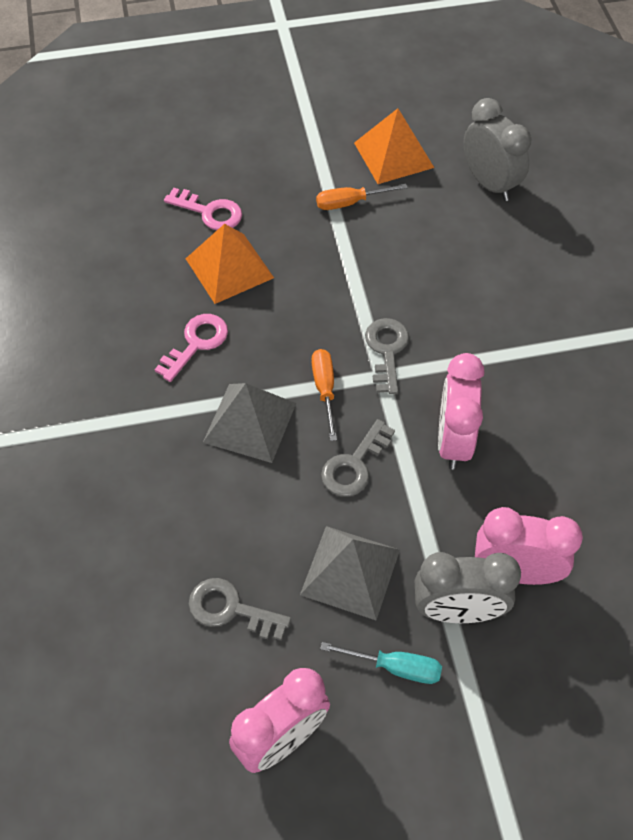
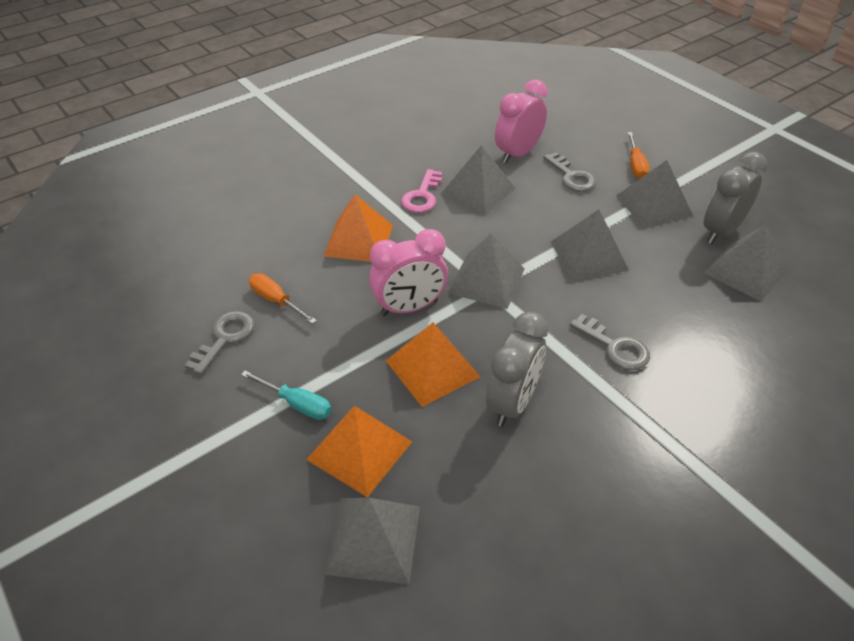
grey pyramid: 2 -> 6
orange pyramid: 2 -> 3
pink clock: 3 -> 2
pink key: 2 -> 1

